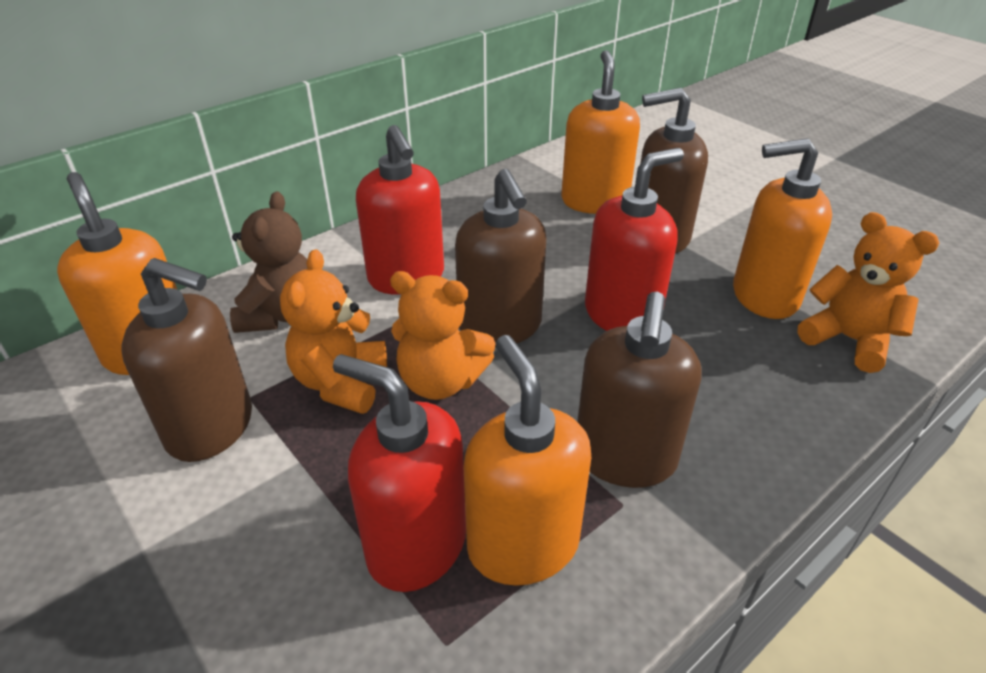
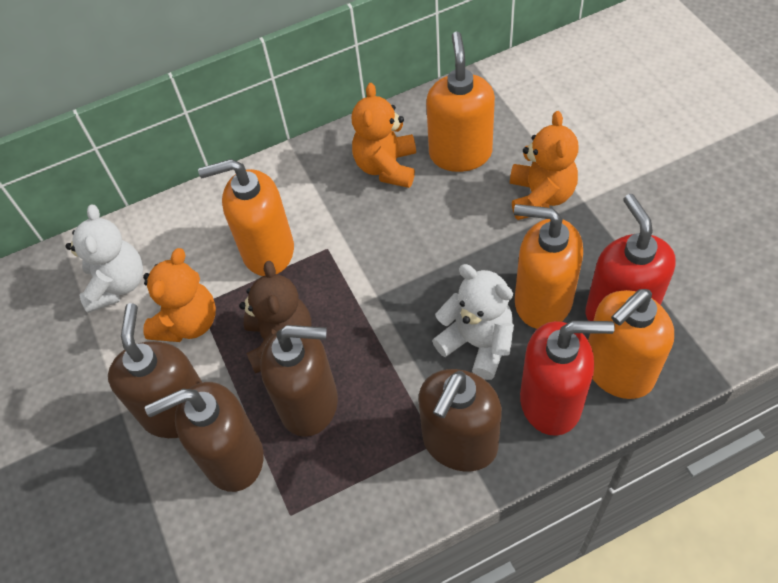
red soap dispenser: 3 -> 2
white teddy bear: 0 -> 2

